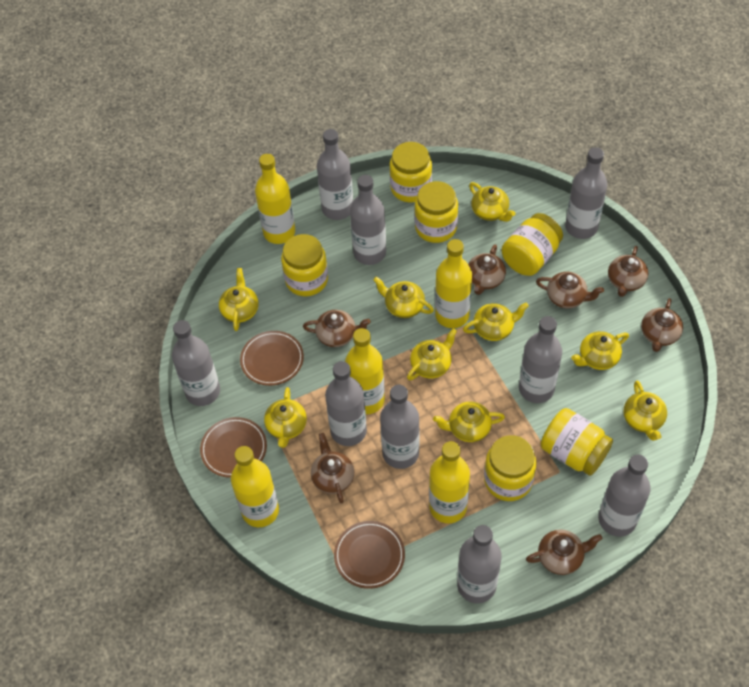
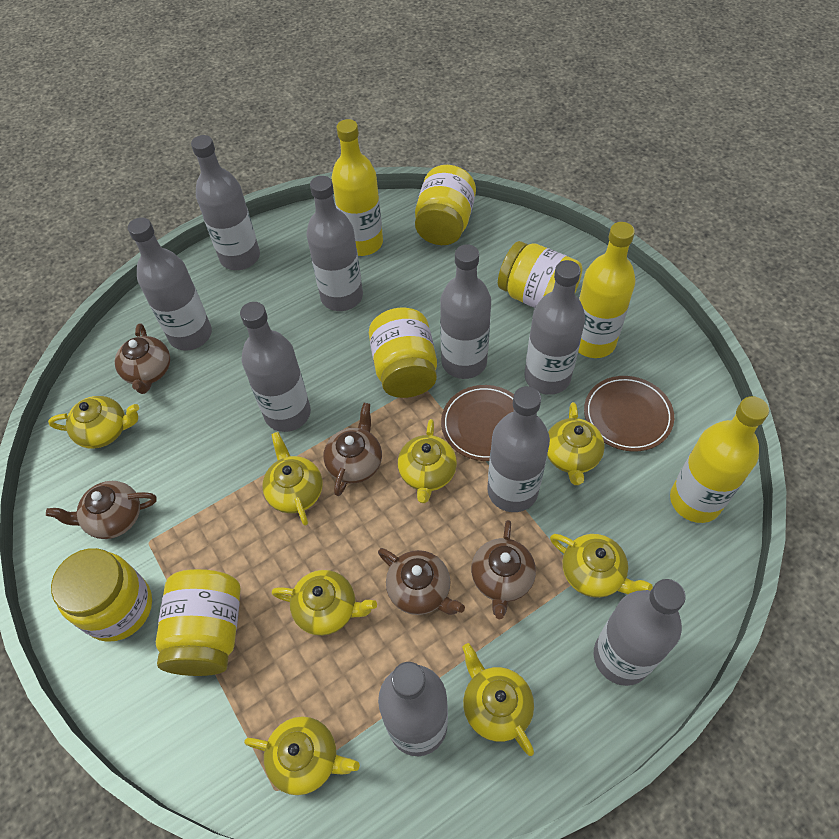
brown plate: 3 -> 2
brown teapot: 7 -> 5
yellow bottle: 5 -> 3
yellow jar: 6 -> 5
yellow teapot: 9 -> 8

